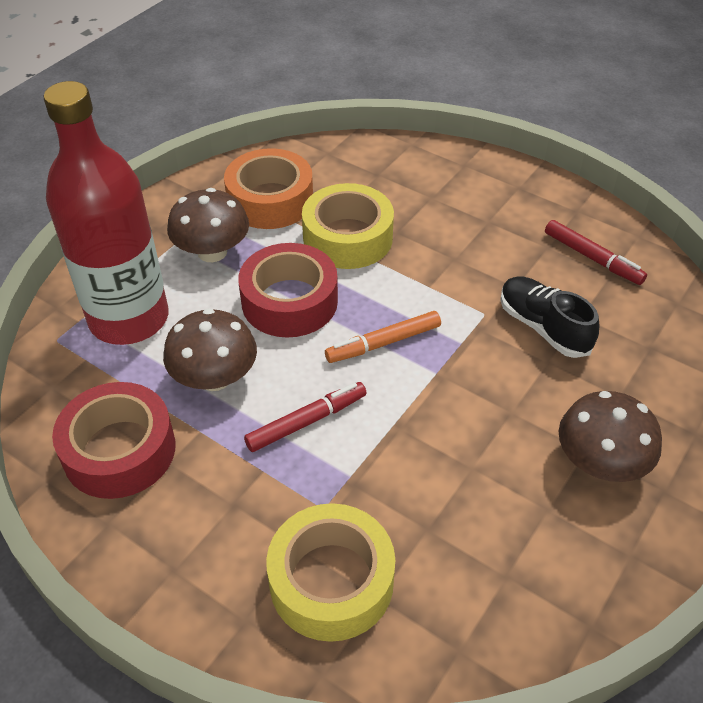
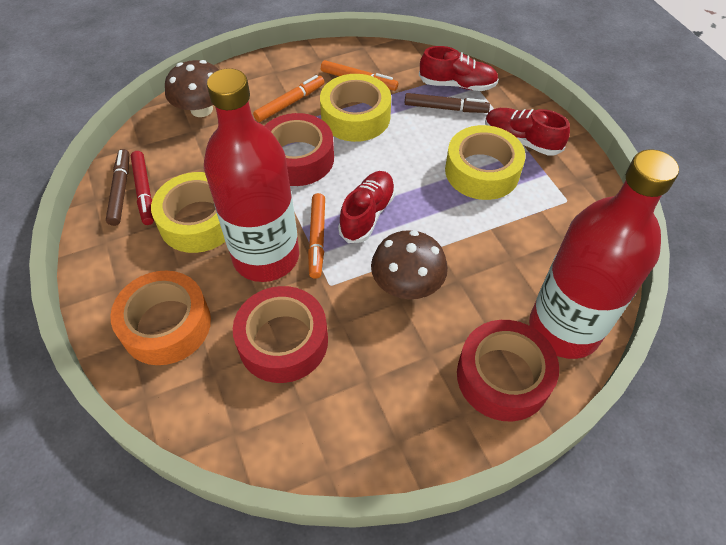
black shoe: 1 -> 0
brown marker: 0 -> 2
brown mushroom: 3 -> 2
orange marker: 1 -> 3
red bottle: 1 -> 2
red marker: 2 -> 1
red shoe: 0 -> 3
red tape: 2 -> 3
yellow tape: 2 -> 3

